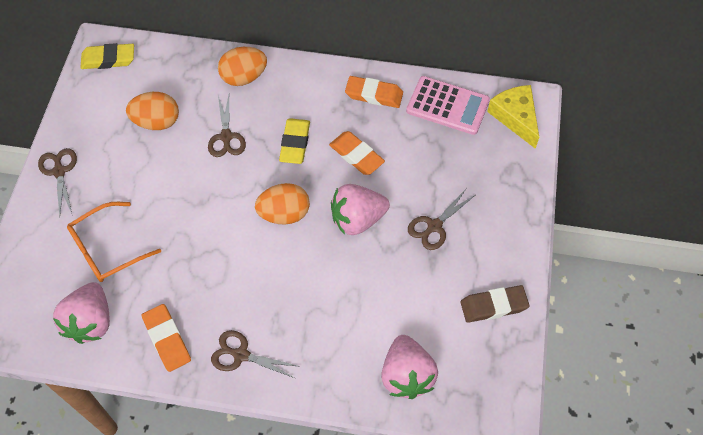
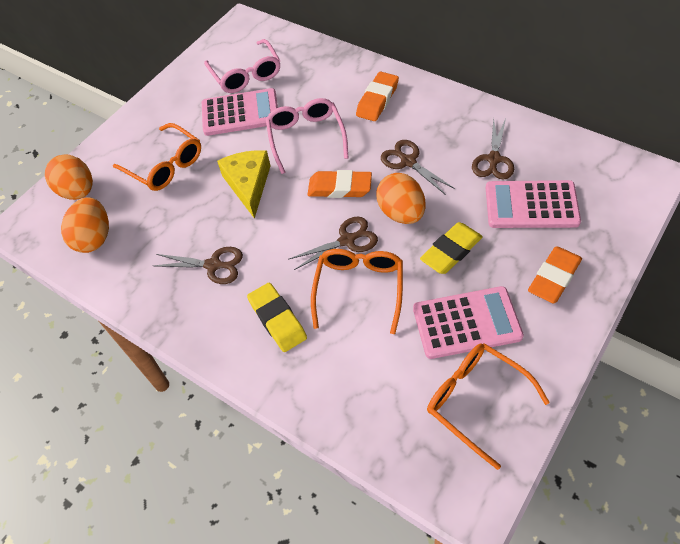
brown eraser: 1 -> 0
orange glasses: 1 -> 3
pink calculator: 1 -> 3
pink glasses: 0 -> 2
pink strawberry: 3 -> 0

